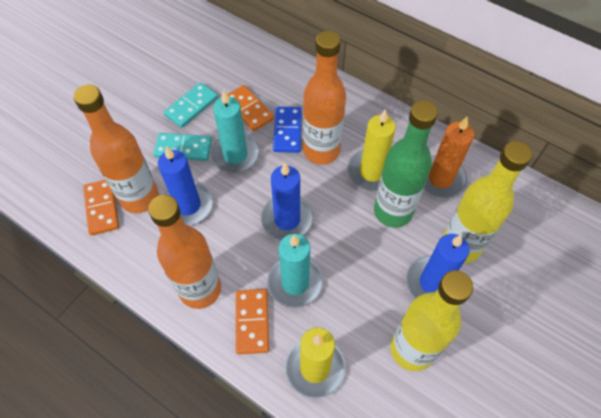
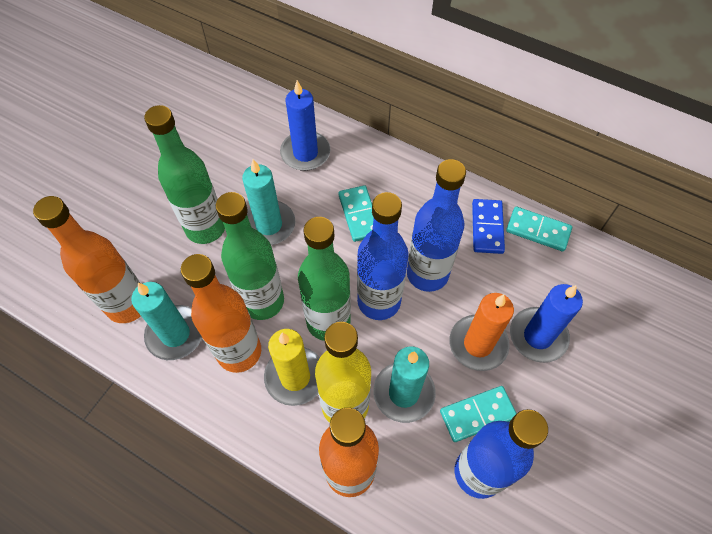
blue bottle: 0 -> 3
blue candle: 3 -> 2
green bottle: 1 -> 3
orange domino: 3 -> 0
turquoise candle: 2 -> 3
turquoise domino: 2 -> 3
yellow bottle: 2 -> 1
yellow candle: 2 -> 1

